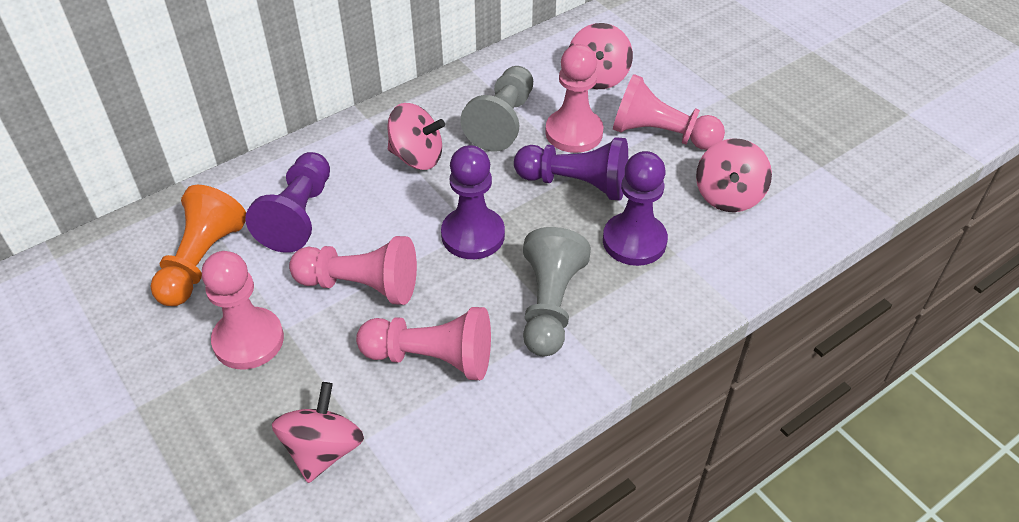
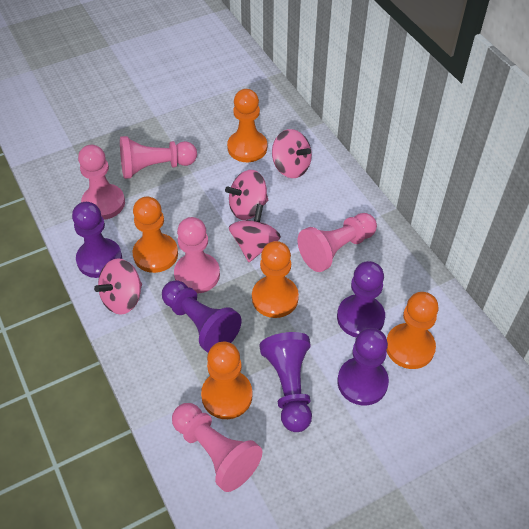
grey pawn: 2 -> 0
orange pawn: 1 -> 5
purple pawn: 4 -> 5

